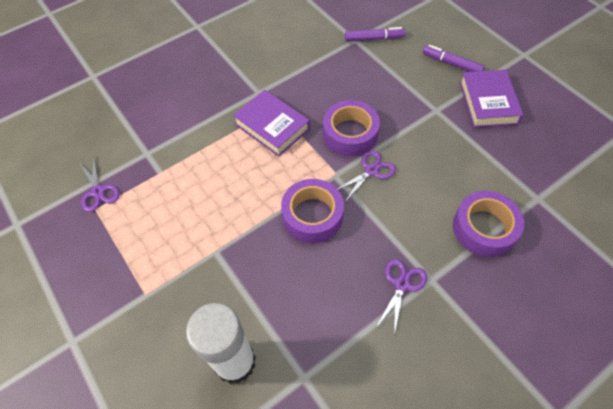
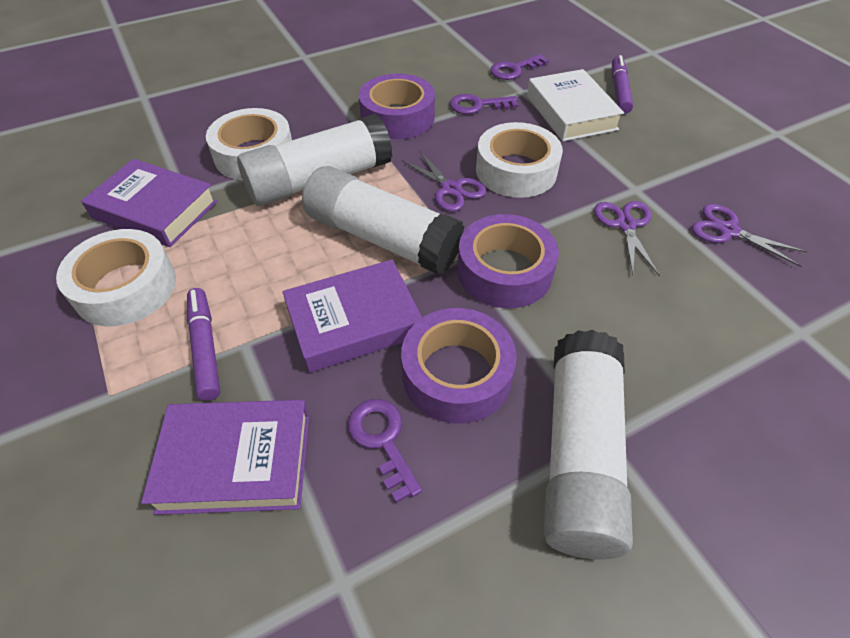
purple book: 2 -> 3
purple key: 0 -> 3
white book: 0 -> 1
white glue stick: 1 -> 3
white tape: 0 -> 3

